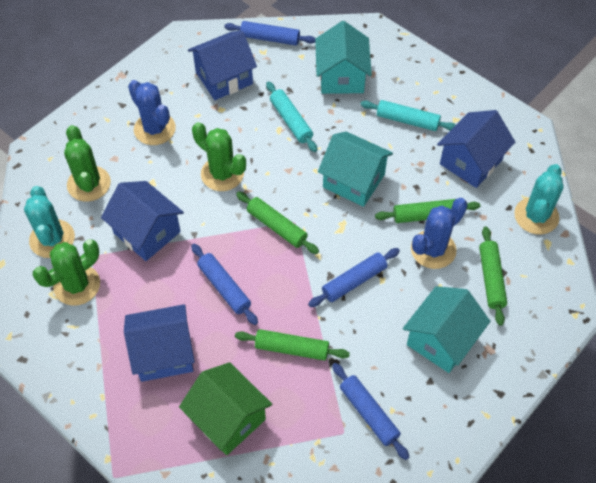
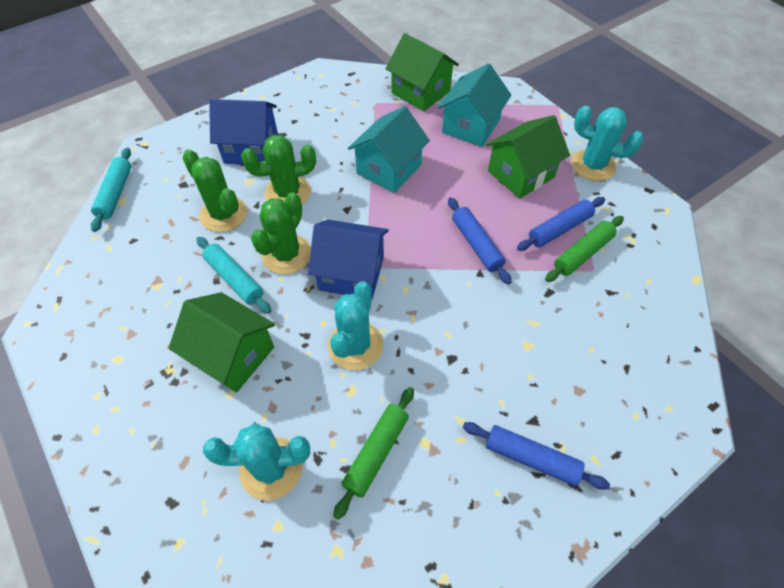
blue cactus: 2 -> 0
blue house: 4 -> 2
blue rolling pin: 4 -> 3
green house: 1 -> 3
green rolling pin: 4 -> 2
turquoise cactus: 2 -> 3
turquoise house: 3 -> 2

